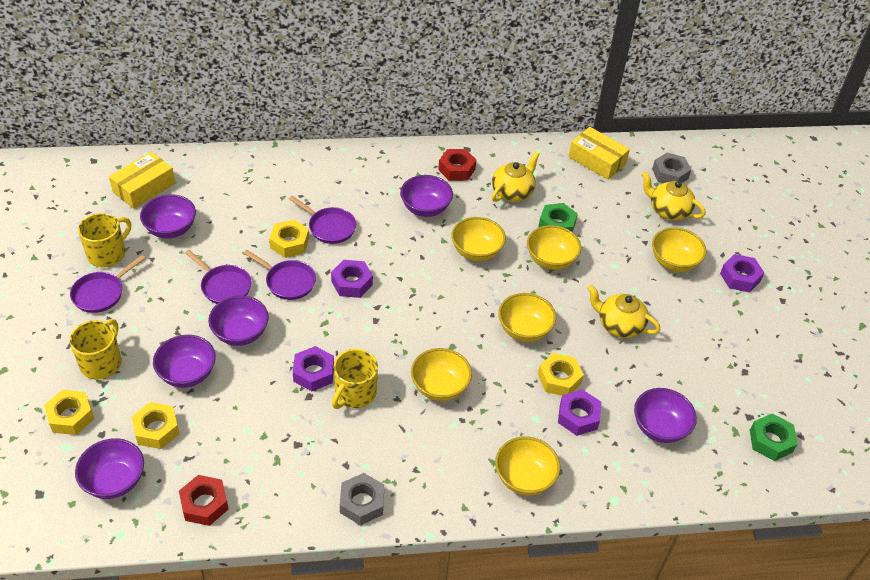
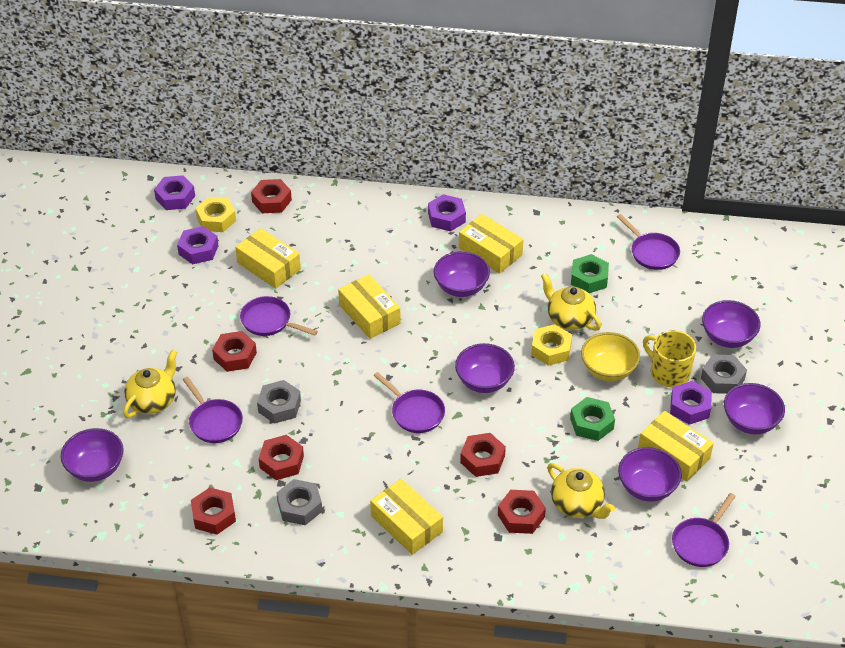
grey nut: 2 -> 3
purple pan: 4 -> 5
red nut: 2 -> 6
yellow bowl: 6 -> 1
yellow box: 2 -> 5
yellow mug: 3 -> 1
yellow nut: 4 -> 2

